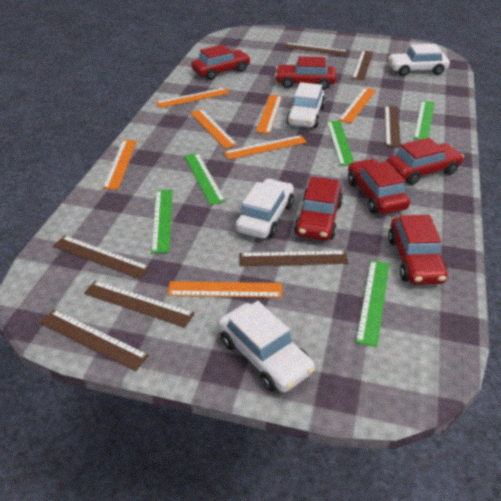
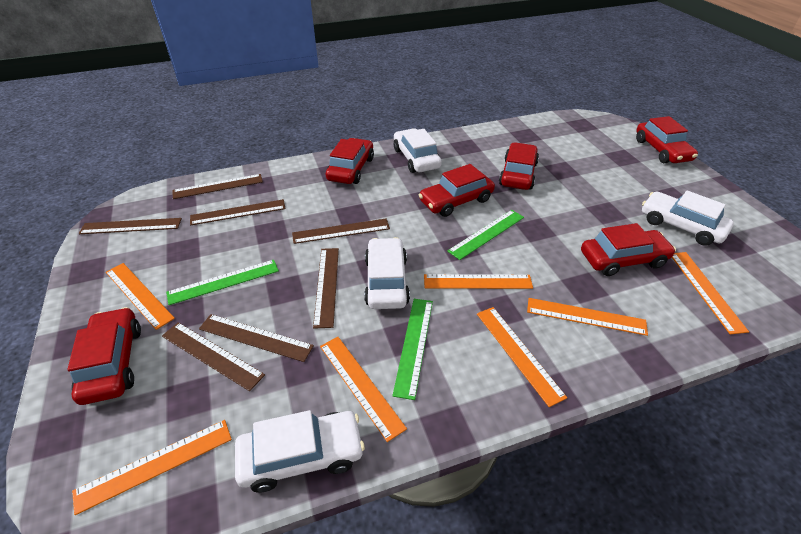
green ruler: 5 -> 3

